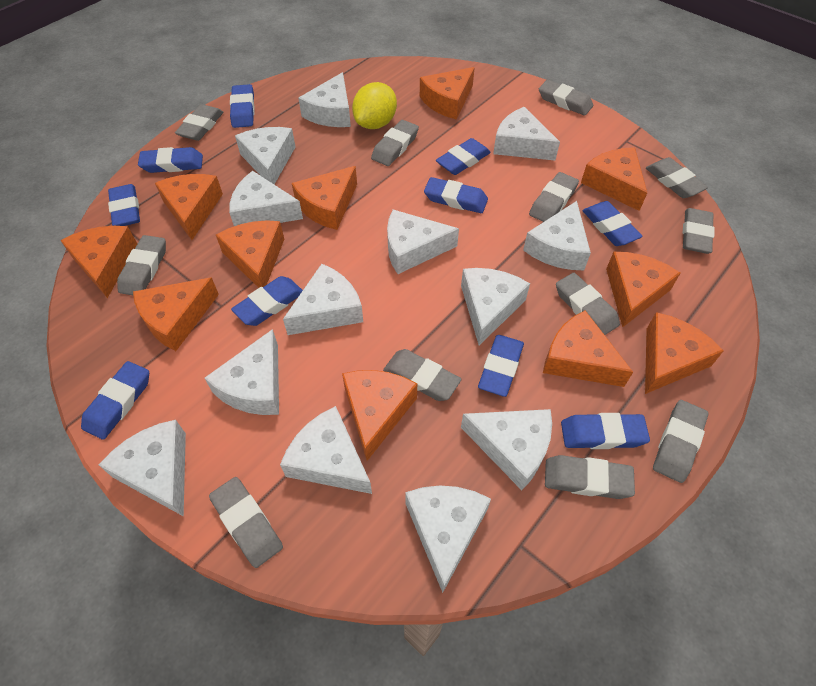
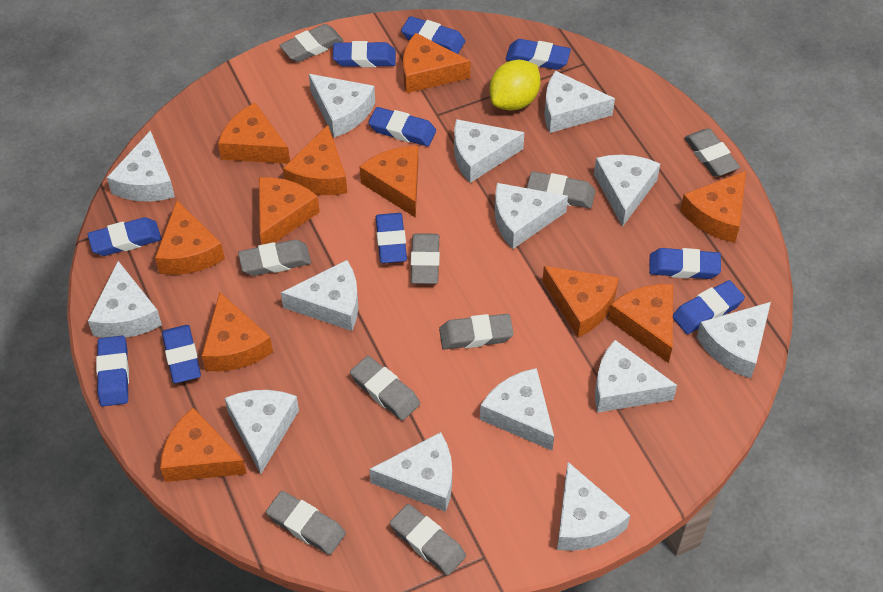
grey eraser: 12 -> 9
white cheese: 13 -> 14

